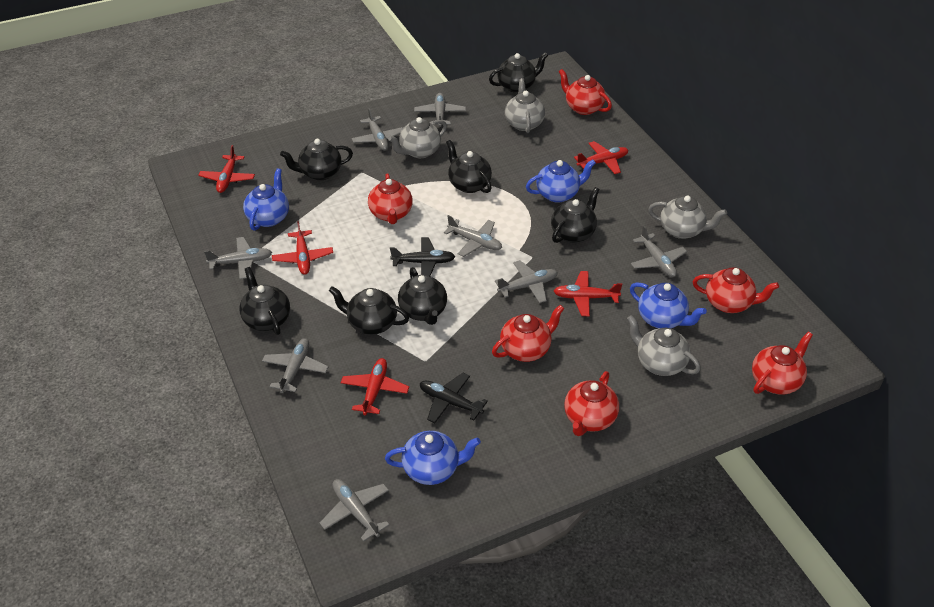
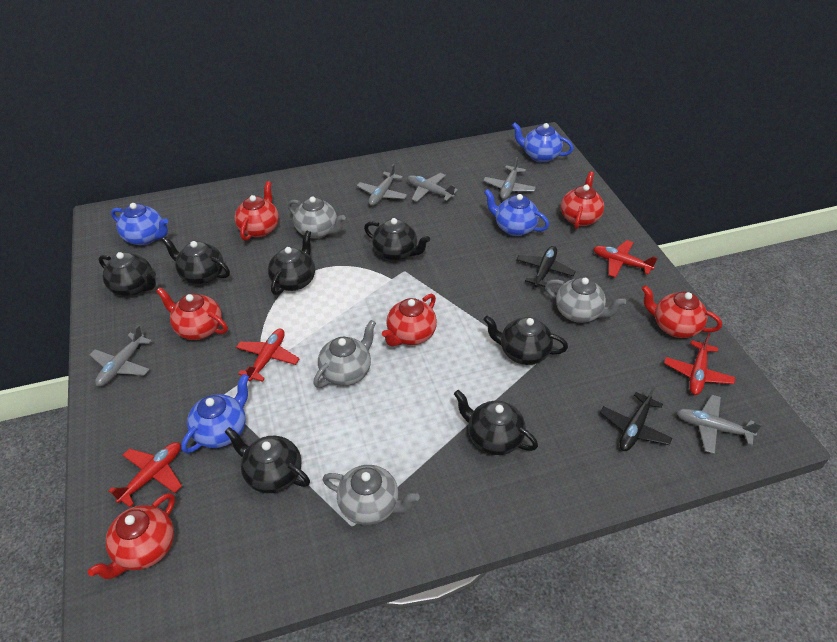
grey plane: 8 -> 5
red plane: 5 -> 4

